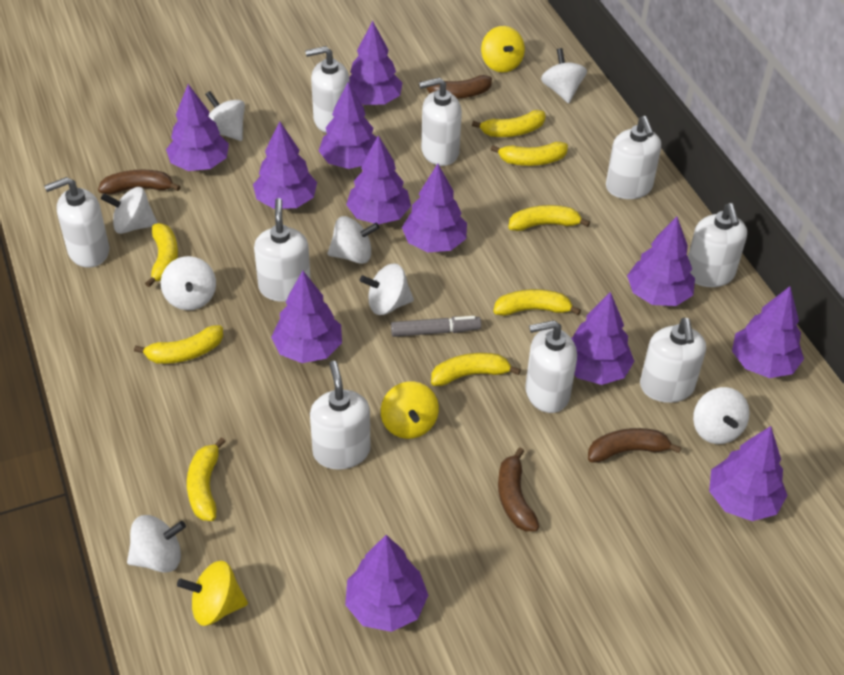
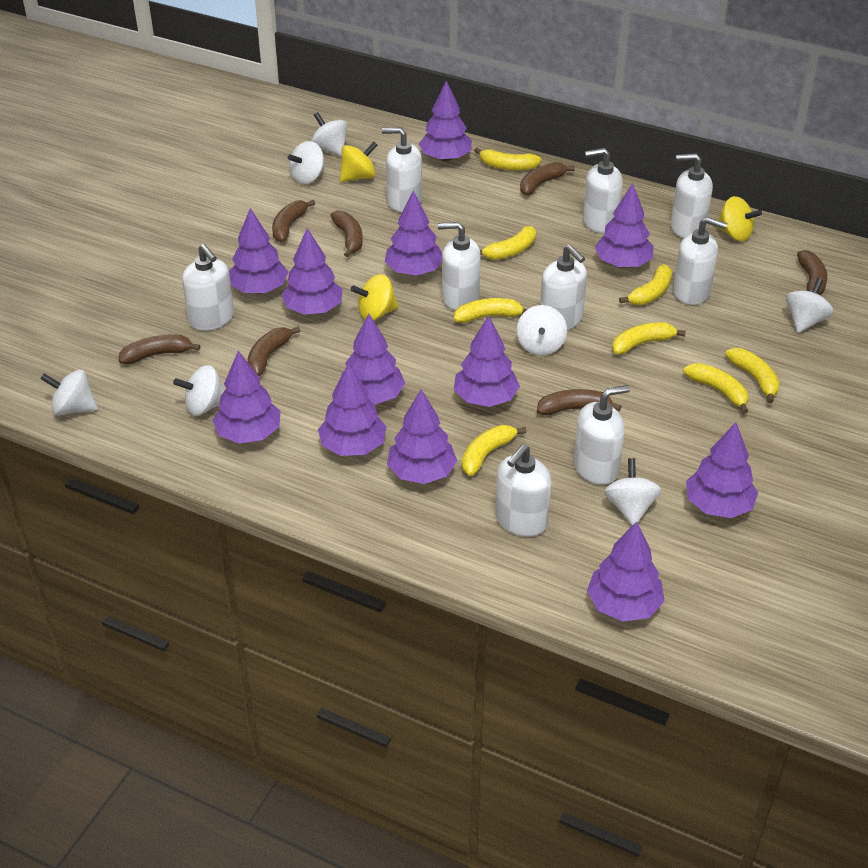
brown banana: 4 -> 7
grey marker: 1 -> 0
white spinning top: 8 -> 7

